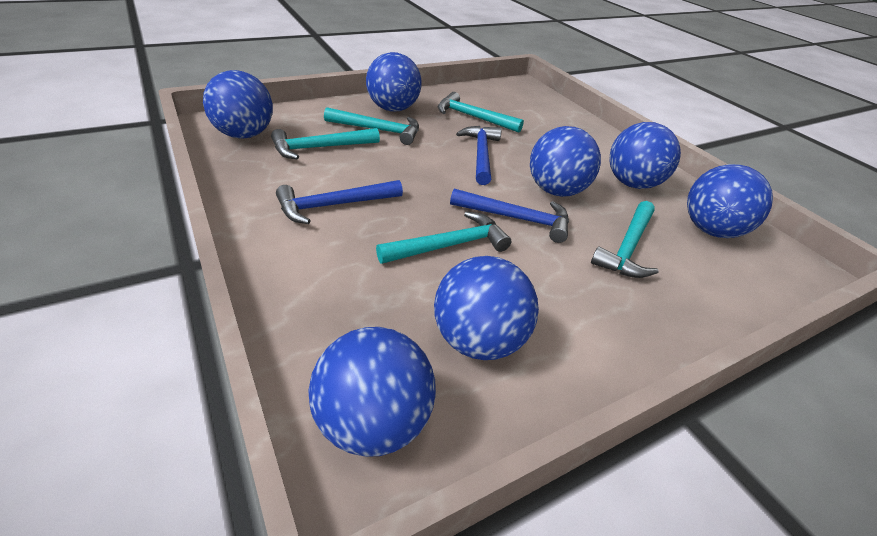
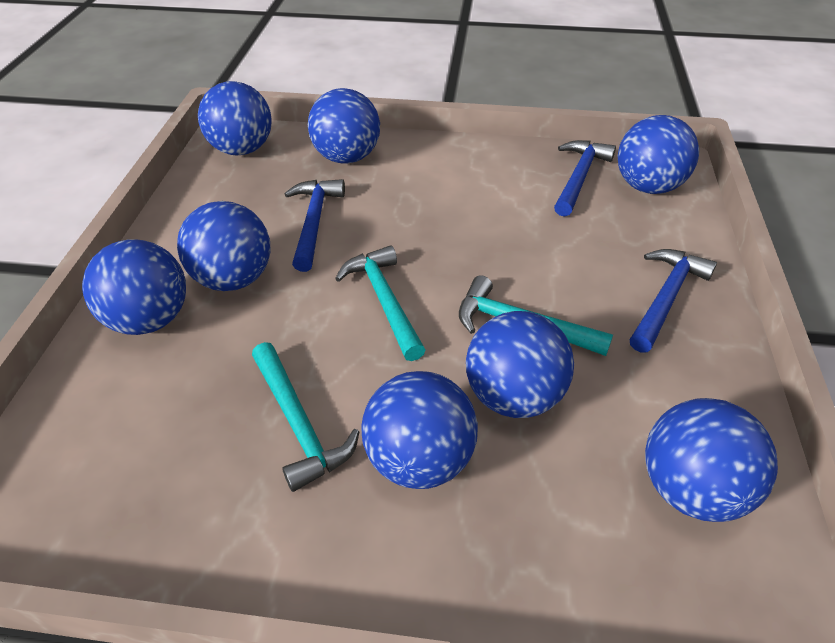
blue ball: 7 -> 8
turquoise hammer: 5 -> 3

